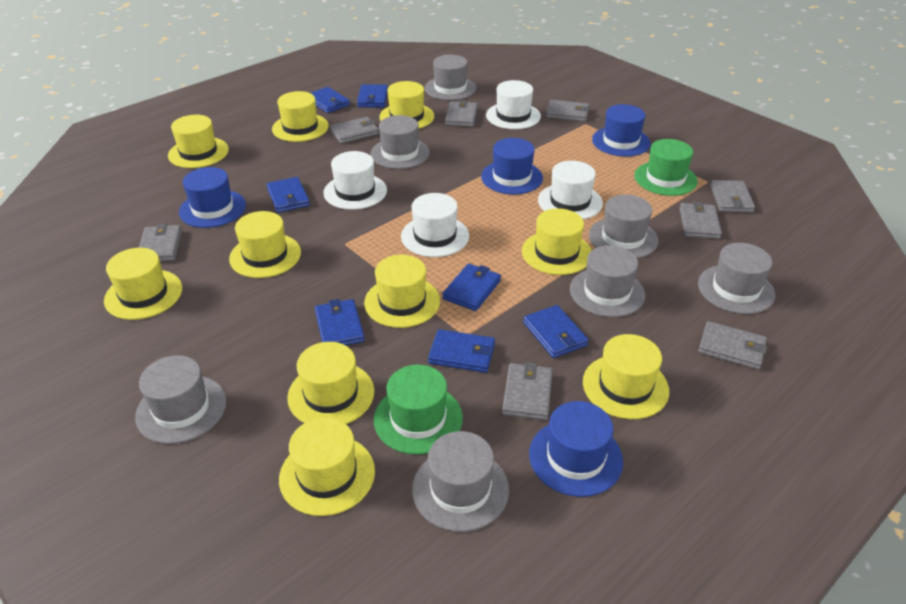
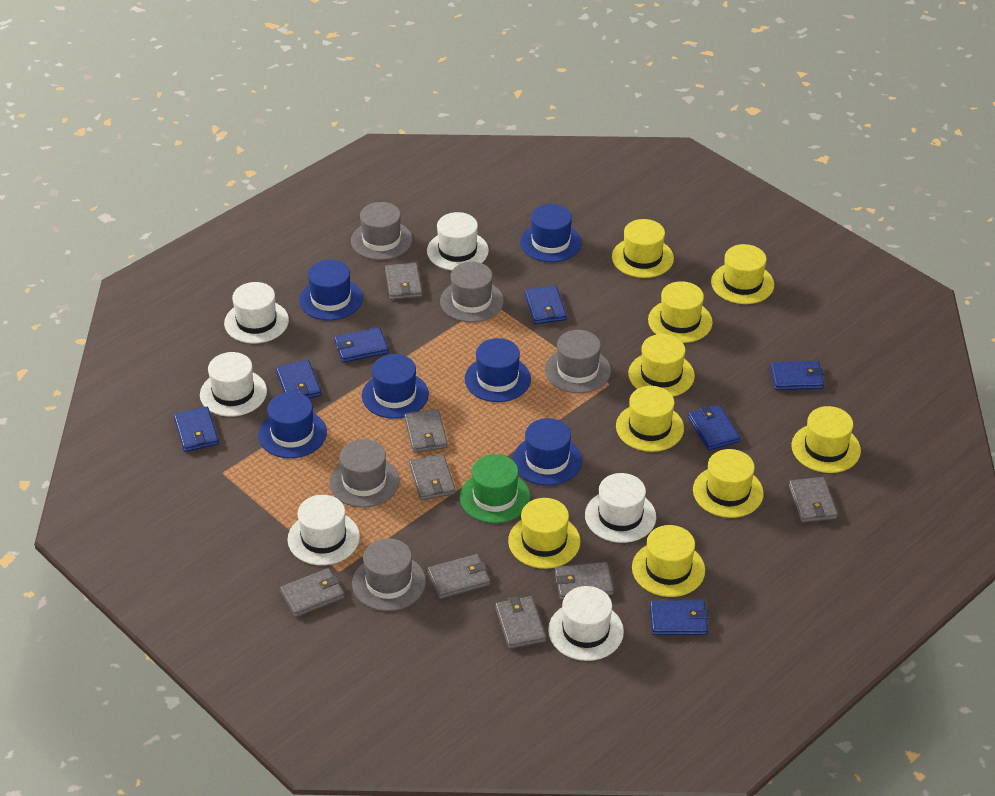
blue hat: 4 -> 6
green hat: 2 -> 1
grey hat: 7 -> 5
white hat: 4 -> 6
yellow hat: 10 -> 9

